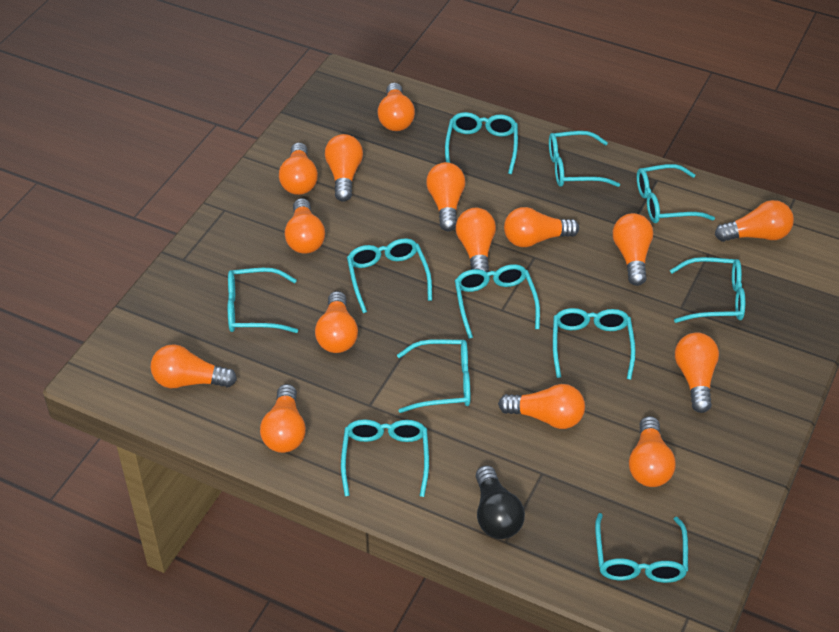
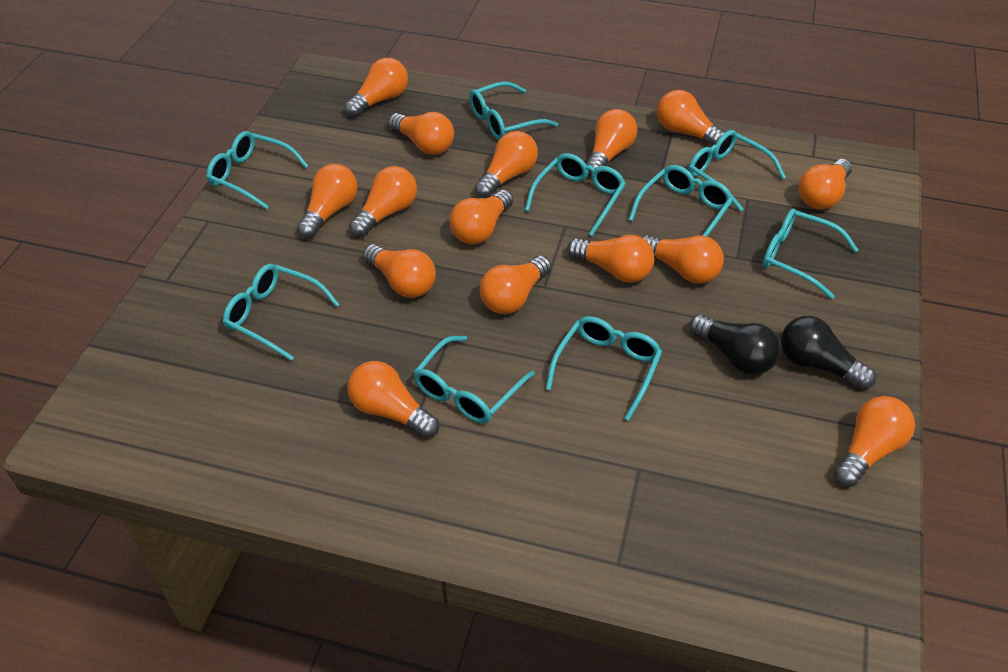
black light bulb: 1 -> 2
turquoise glasses: 11 -> 9

